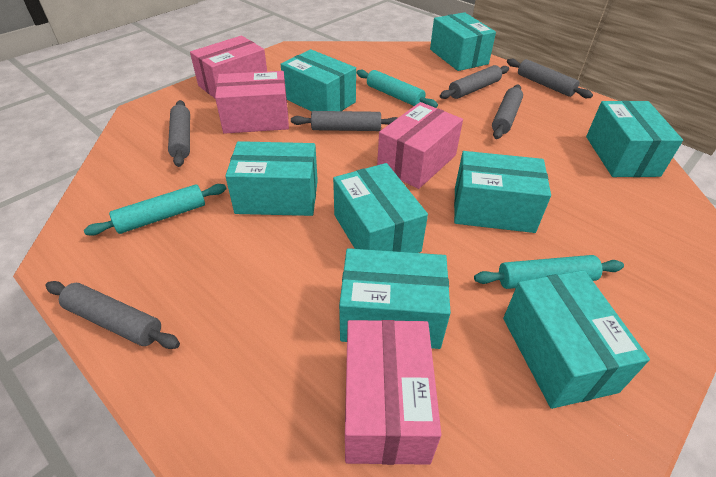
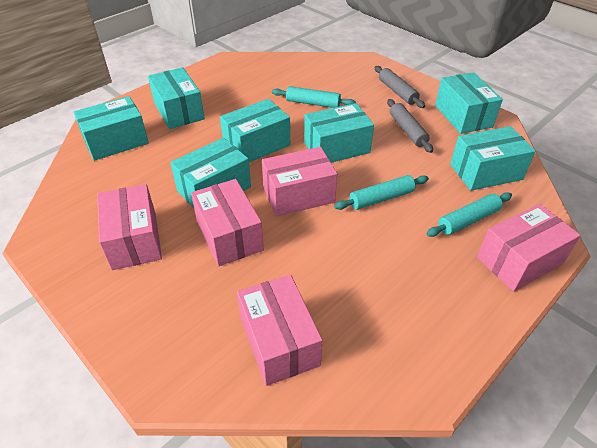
grey rolling pin: 6 -> 2
pink box: 4 -> 5
turquoise box: 8 -> 7

